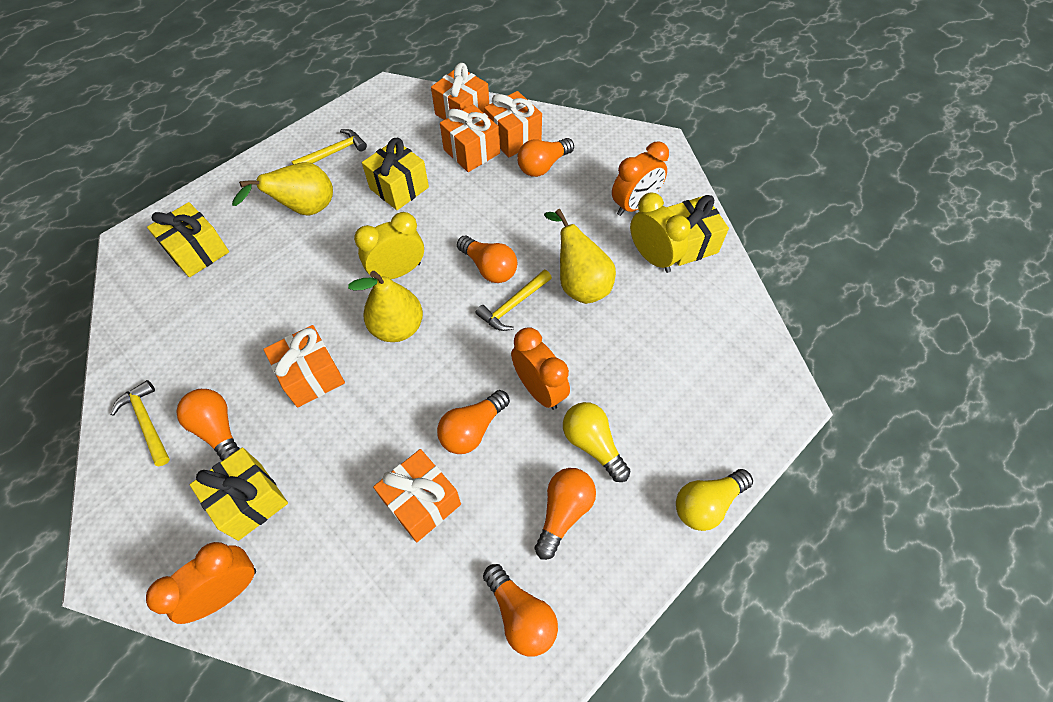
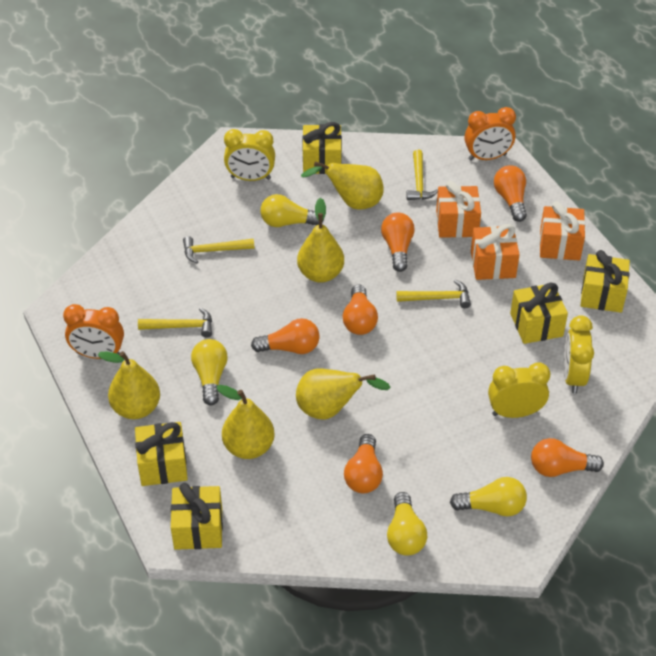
orange clock: 3 -> 2
orange gift: 5 -> 3
yellow clock: 2 -> 3
yellow gift: 4 -> 5
yellow hammer: 3 -> 4
yellow light bulb: 2 -> 4
yellow pear: 3 -> 5

